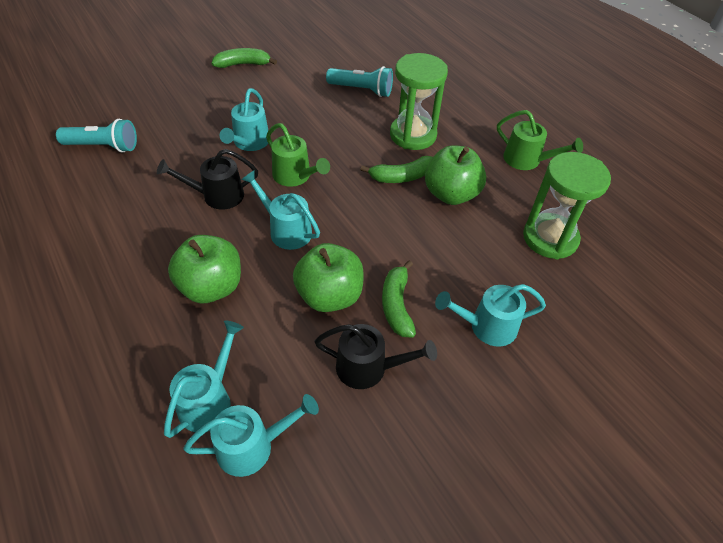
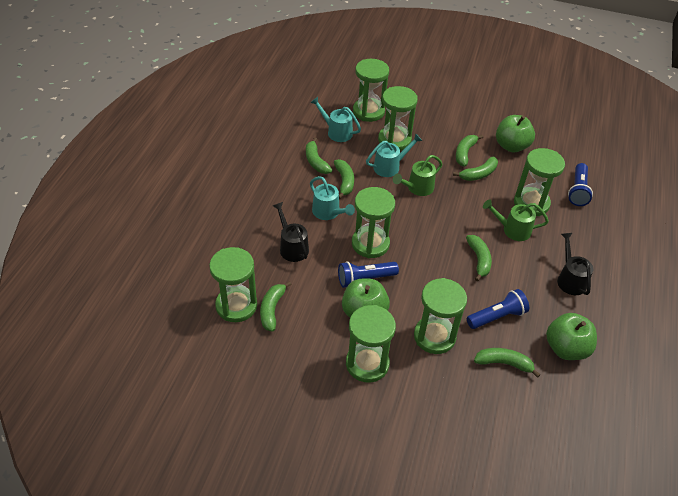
blue flashlight: 0 -> 3
green banana: 3 -> 7
green hourglass: 2 -> 7
turquoise flashlight: 2 -> 0
turquoise watering can: 5 -> 3

